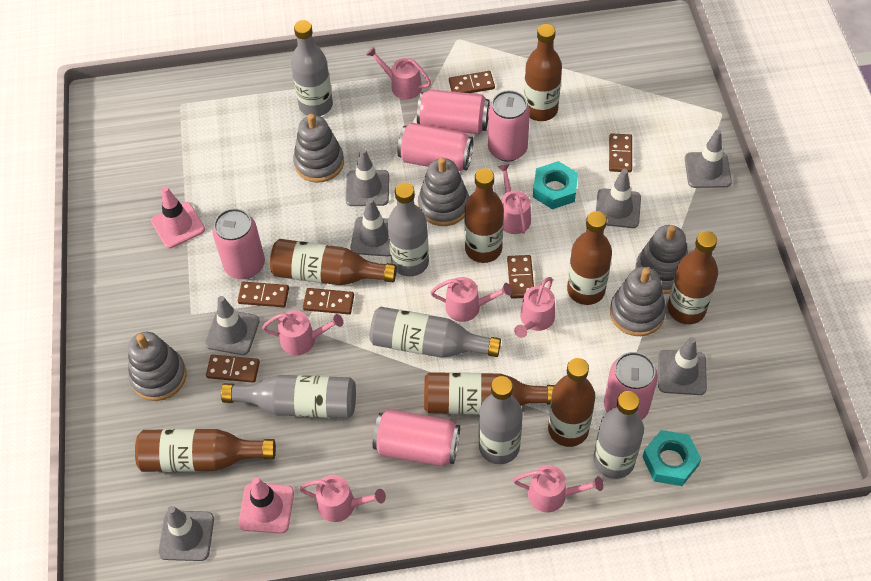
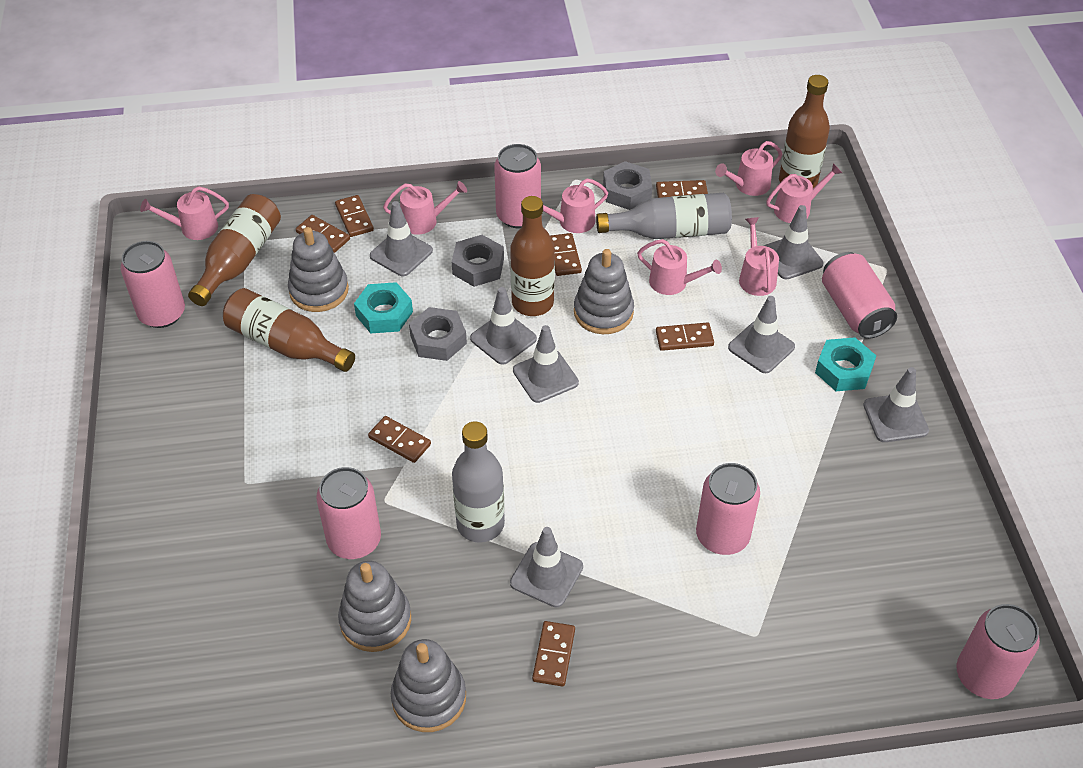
brown bottle: 8 -> 4
brown domino: 6 -> 7
grey bottle: 6 -> 2
grey nut: 0 -> 3
grey stacking toy: 5 -> 4
pink traffic cone: 2 -> 0

